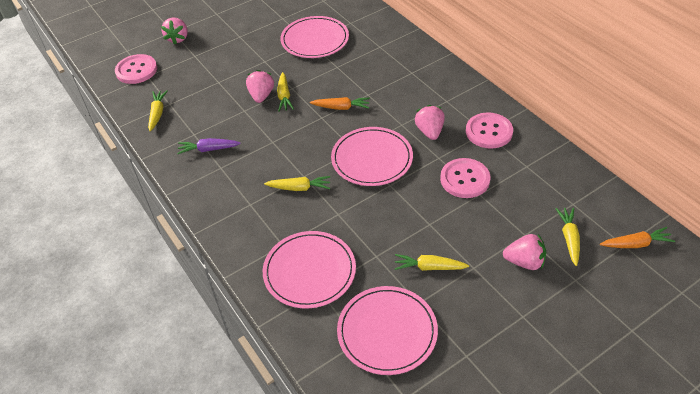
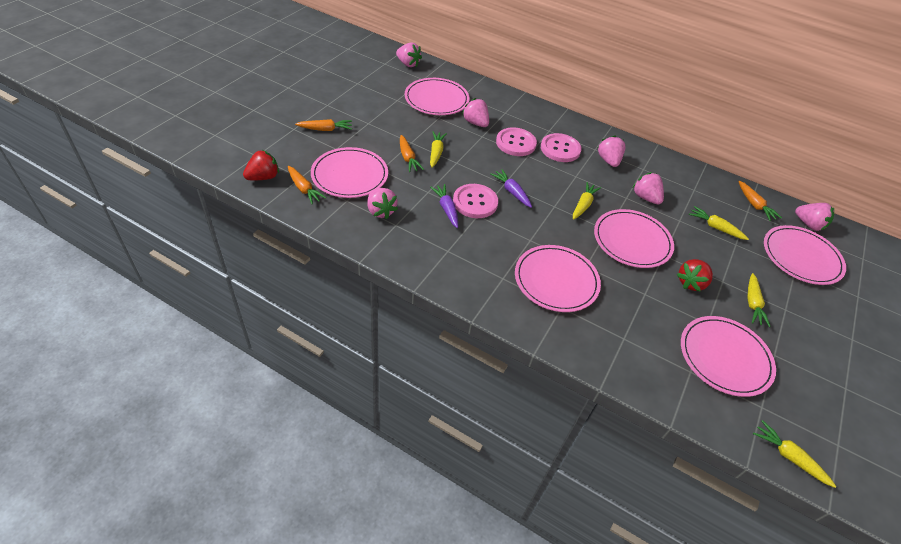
orange carrot: 2 -> 4
pink plate: 4 -> 6
pink strawberry: 4 -> 6
purple carrot: 1 -> 2
red strawberry: 0 -> 2

